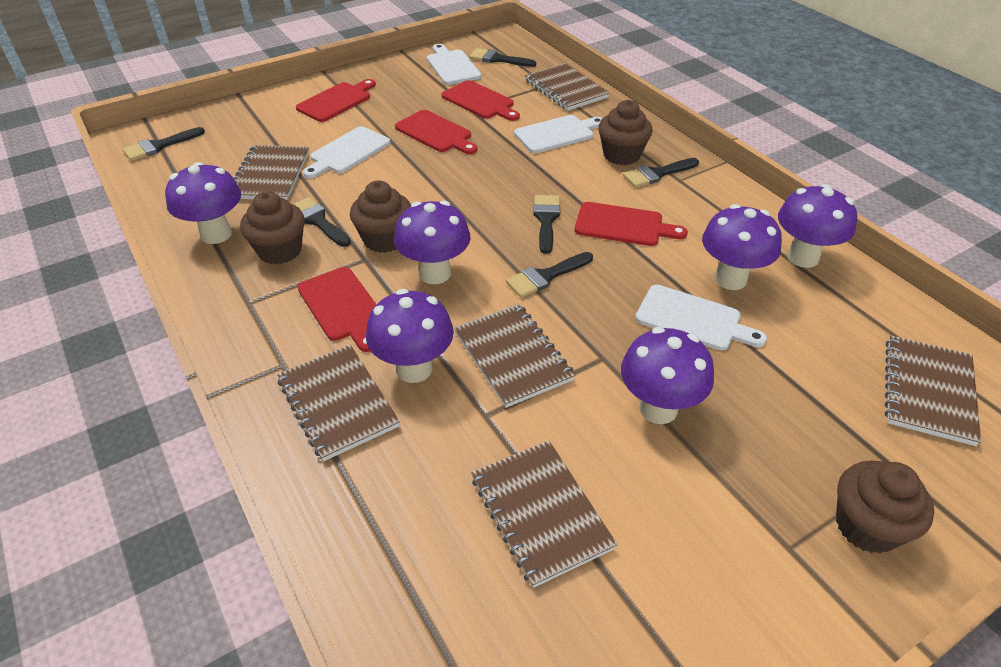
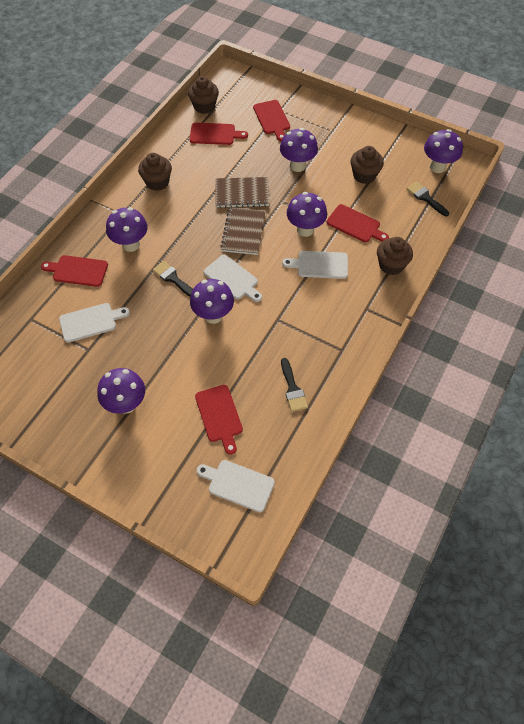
black brush: 6 -> 3
brown notebook: 6 -> 2

